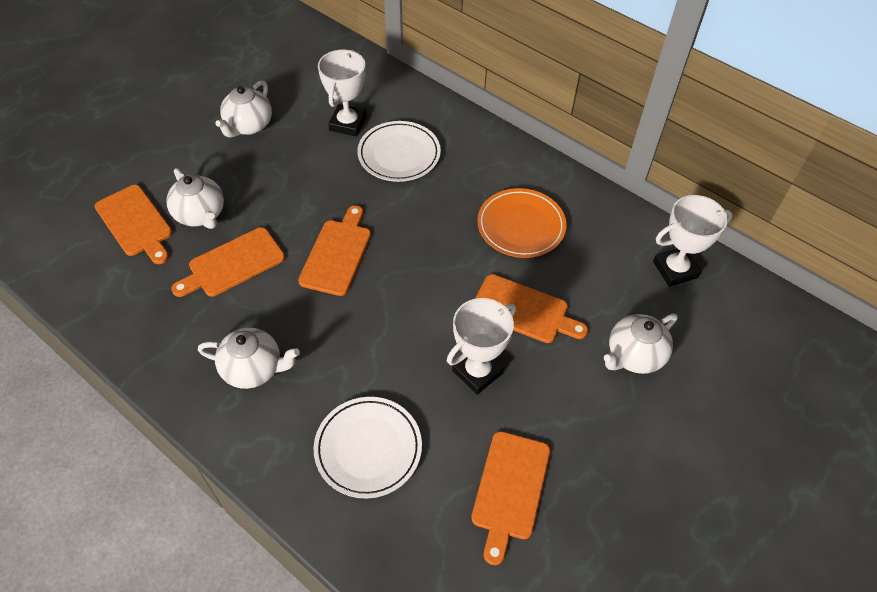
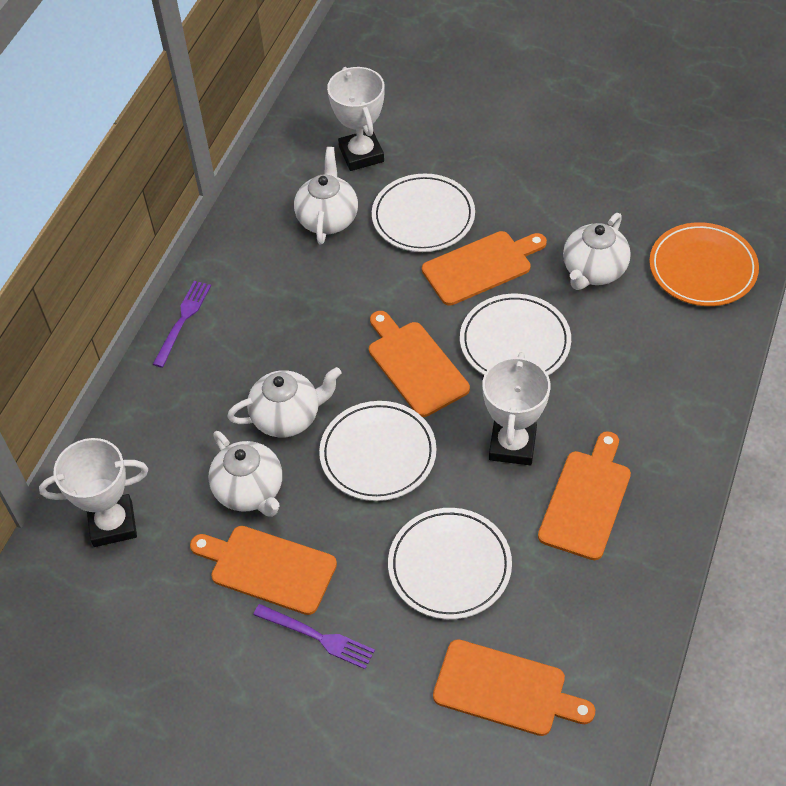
purple fork: 0 -> 2
white plate: 2 -> 4

